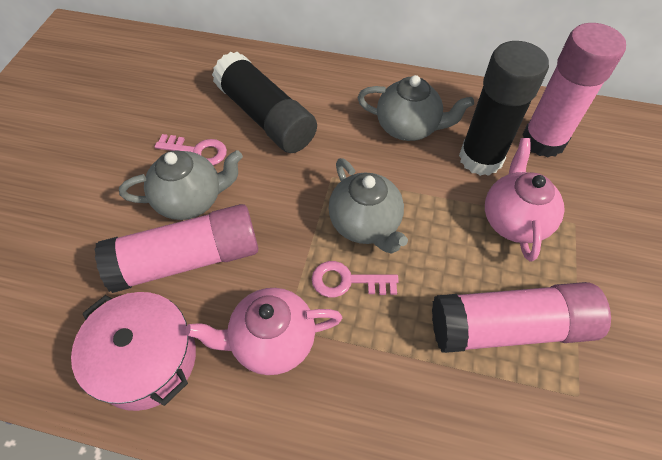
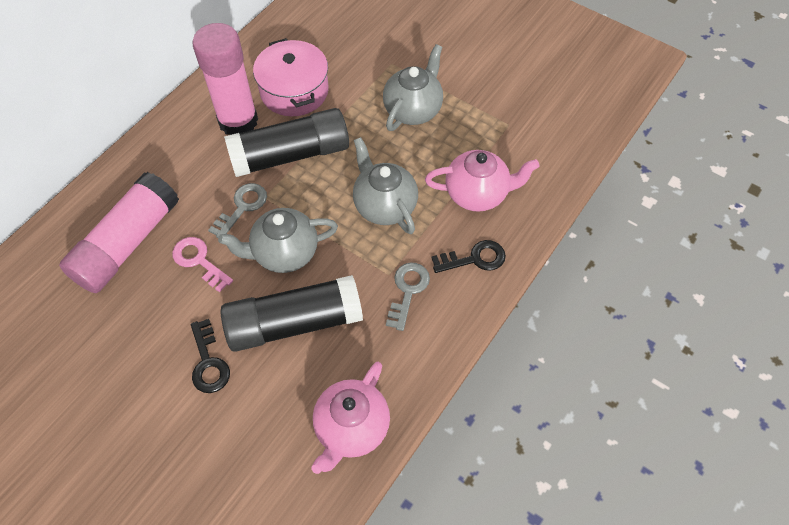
black key: 0 -> 2
grey key: 0 -> 2
pink glue stick: 3 -> 2
pink key: 2 -> 1

